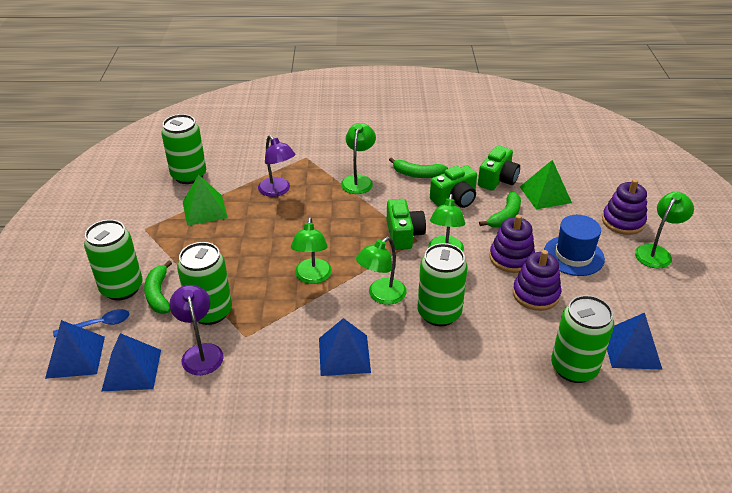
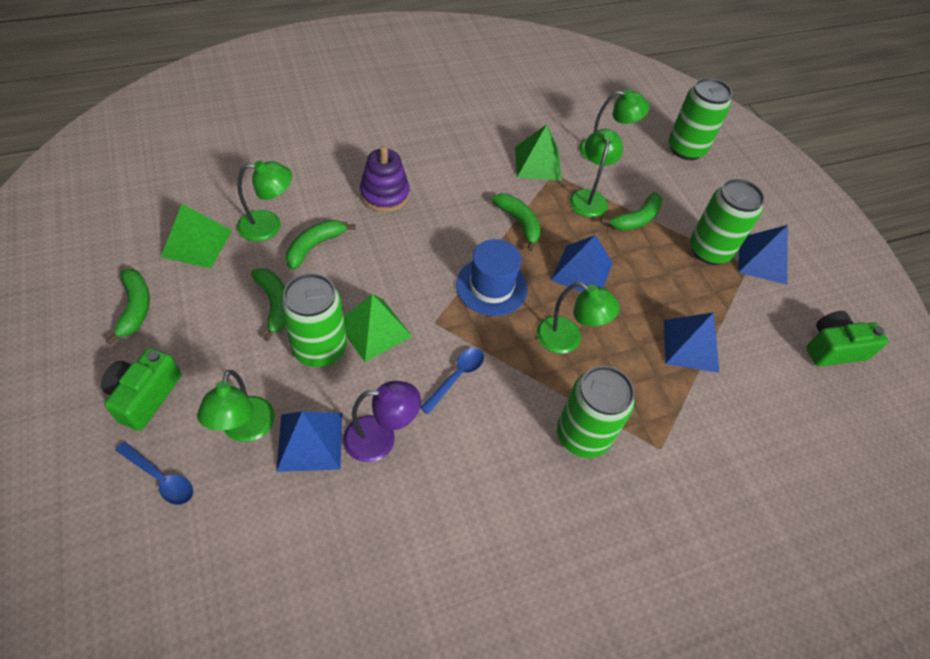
blue spoon: 1 -> 2
green banana: 3 -> 5
green camera: 3 -> 2
green can: 5 -> 4
green pyramid: 2 -> 3
purple lamp: 2 -> 1
purple stacking toy: 3 -> 1

